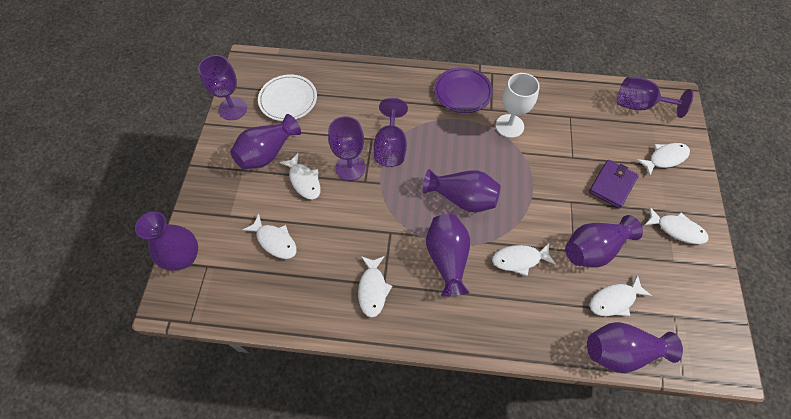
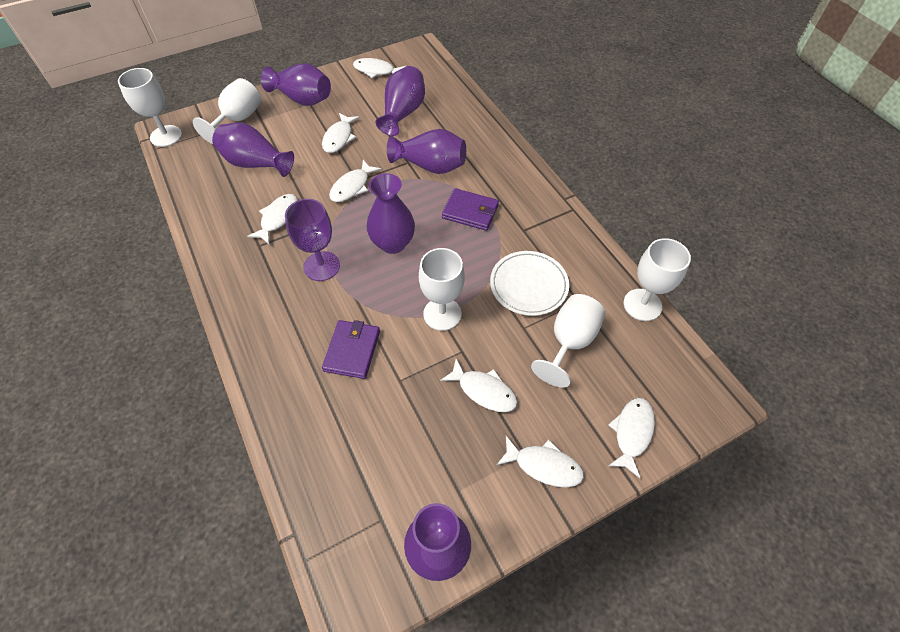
purple goblet: 4 -> 1
purple plate: 1 -> 0
purple wallet: 1 -> 2
white goblet: 1 -> 5

